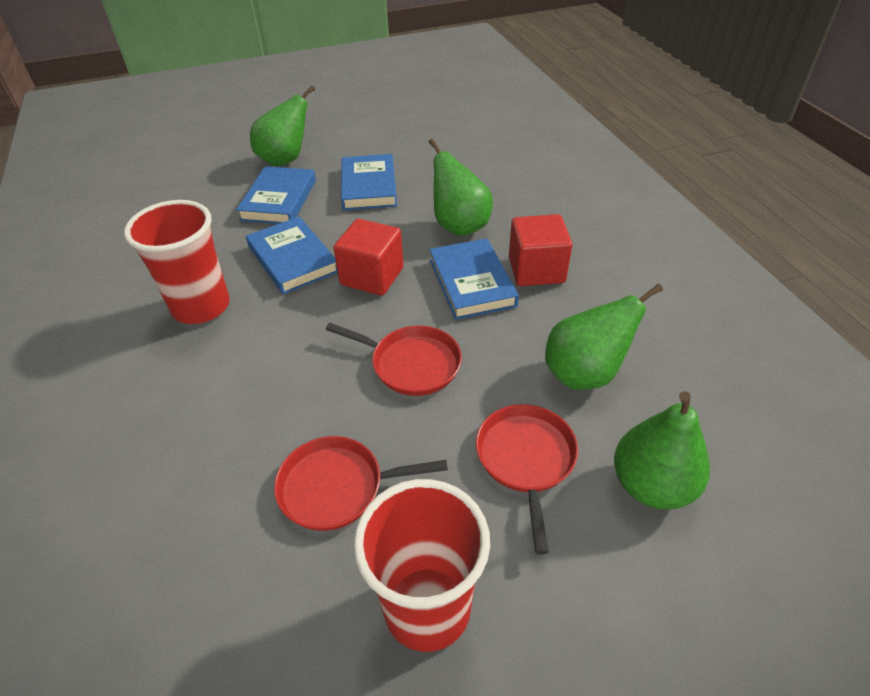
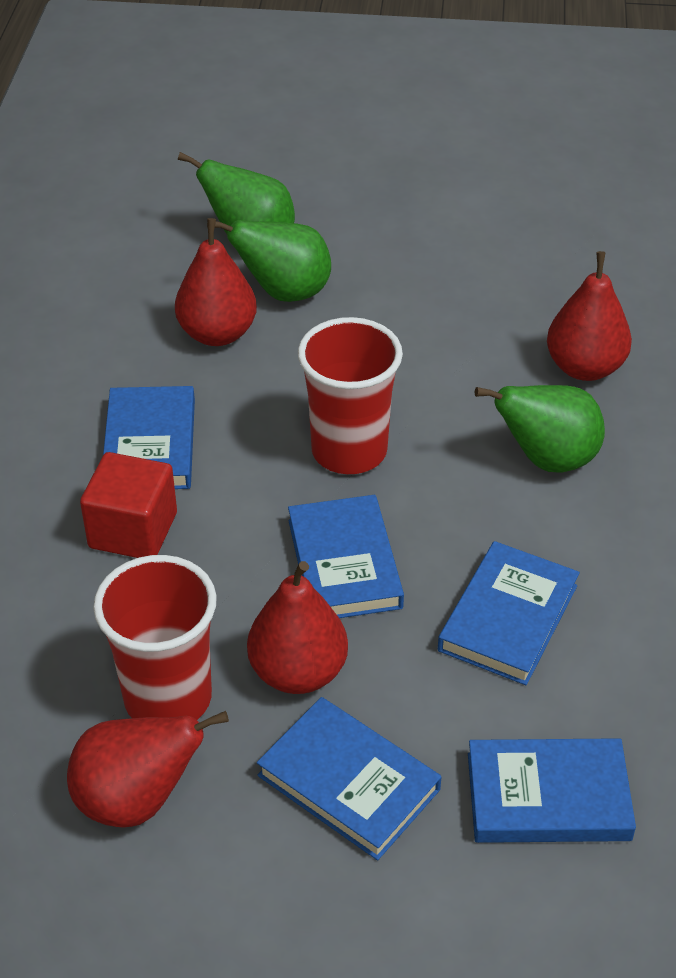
blue book: 4 -> 5
green pear: 4 -> 3
red cube: 2 -> 1
red pan: 3 -> 0
red pear: 0 -> 4

